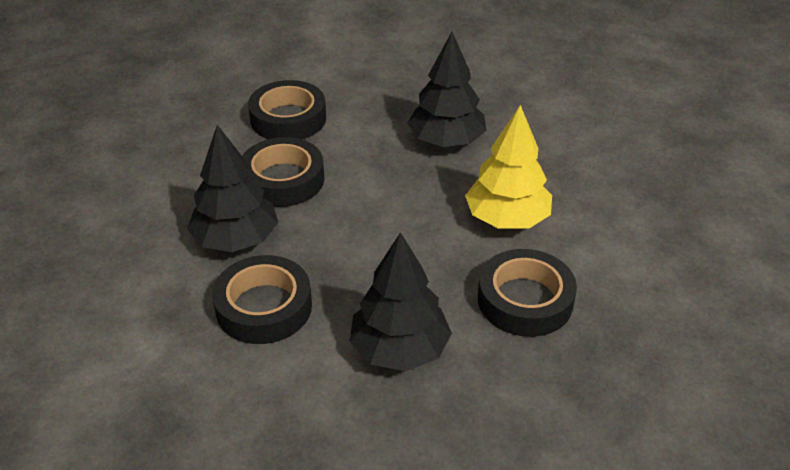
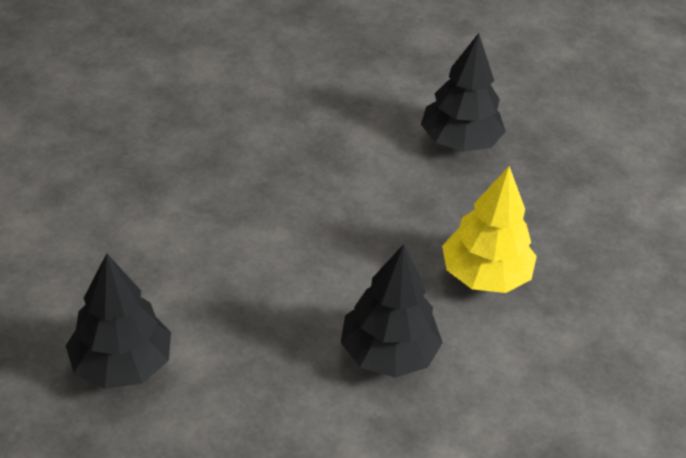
black tape: 4 -> 0

